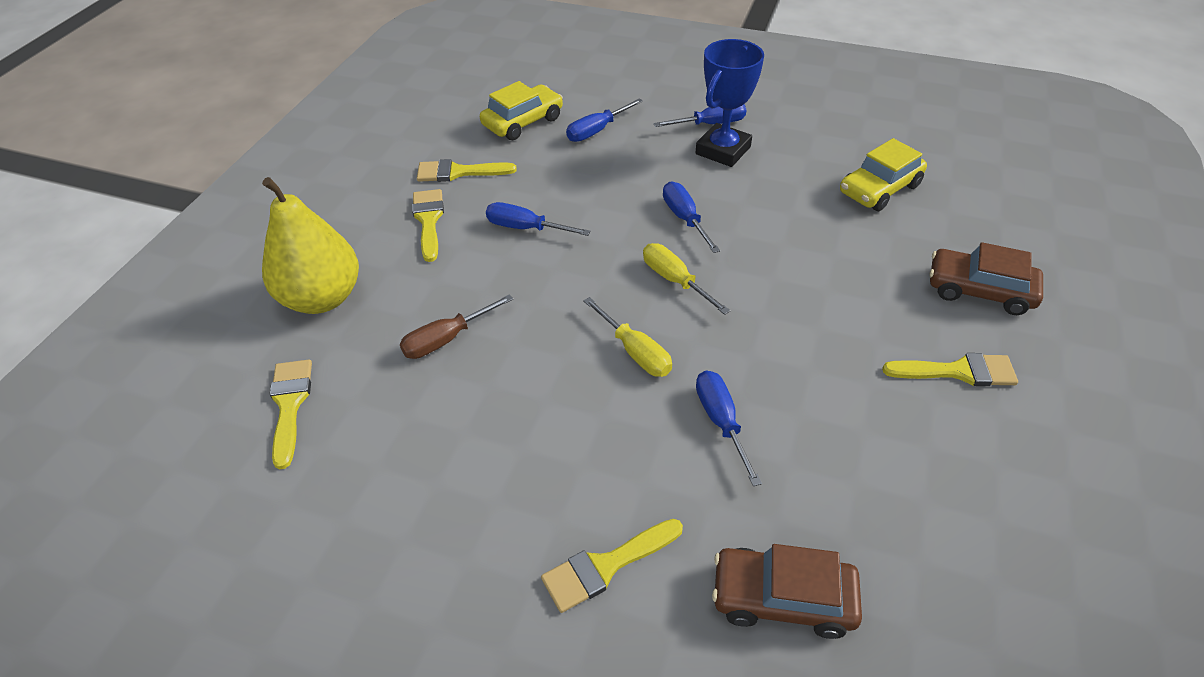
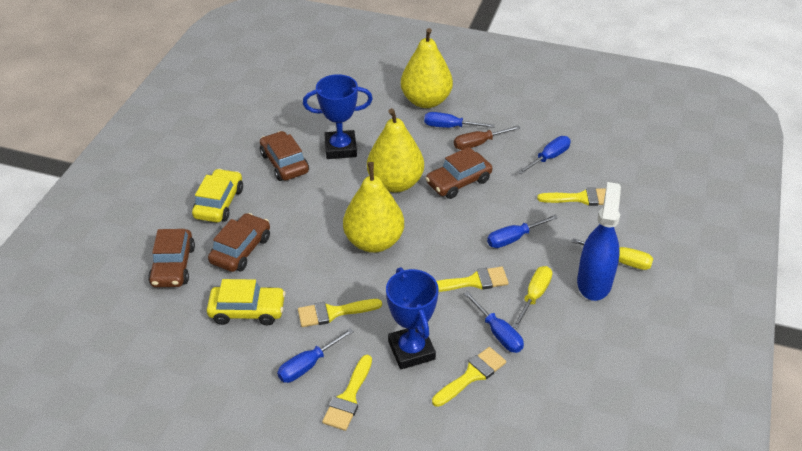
blue spray bottle: 0 -> 1
blue trophy: 1 -> 2
brown car: 2 -> 4
yellow pear: 1 -> 3

